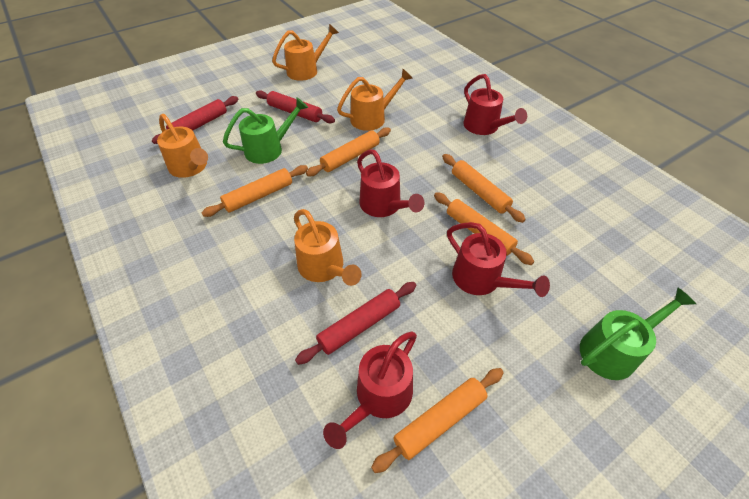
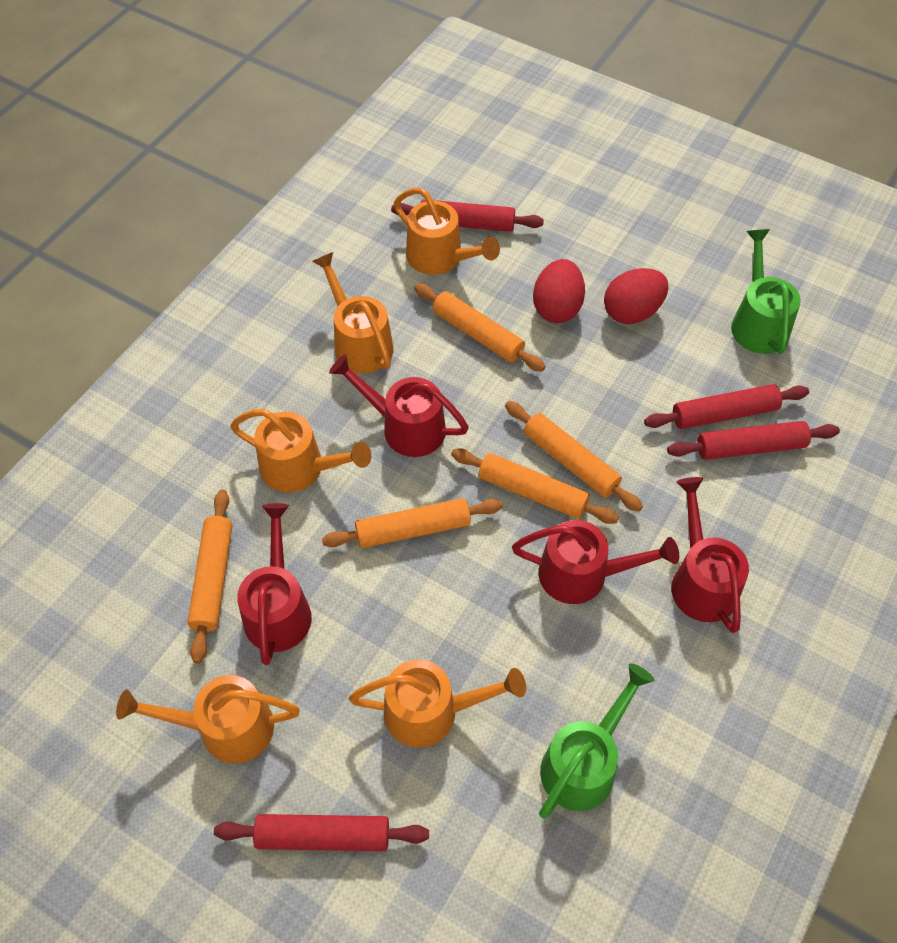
orange watering can: 4 -> 5
red egg: 0 -> 2
red rolling pin: 3 -> 4

